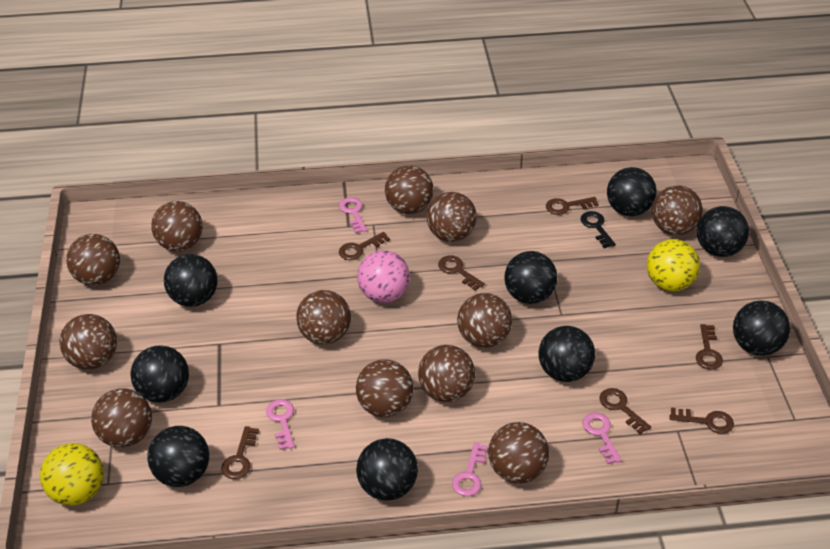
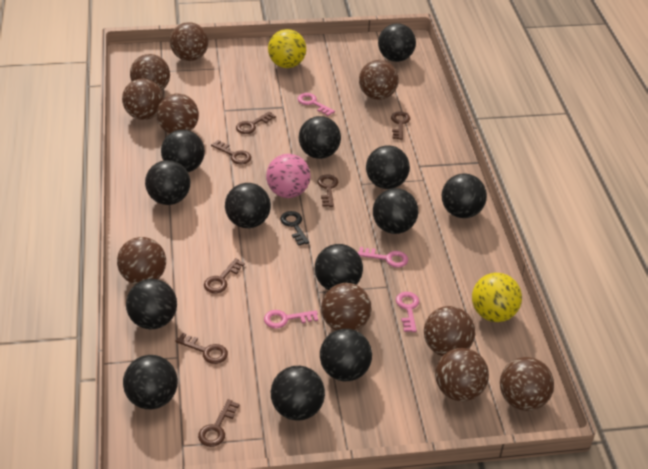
black ball: 9 -> 13
brown ball: 12 -> 10

